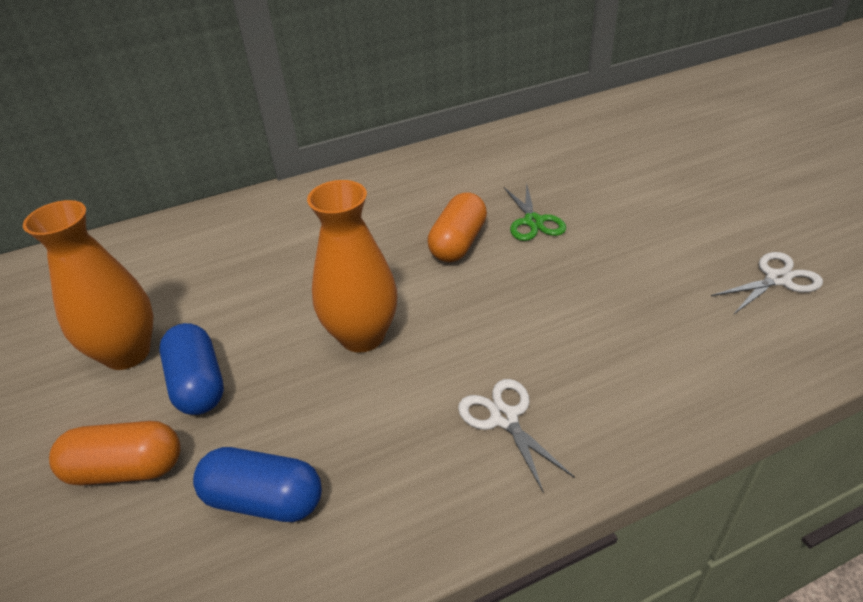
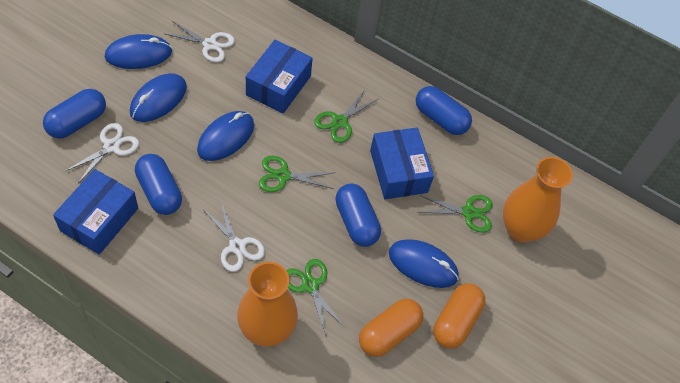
blue box: 0 -> 3
blue capsule: 2 -> 4
blue mouse: 0 -> 4
green scissors: 1 -> 4
white scissors: 2 -> 3

